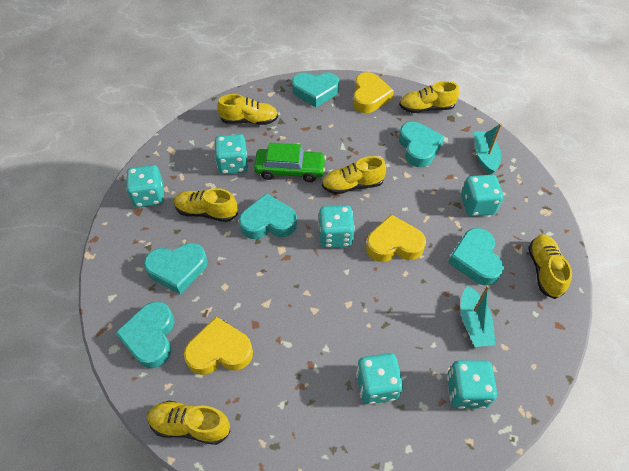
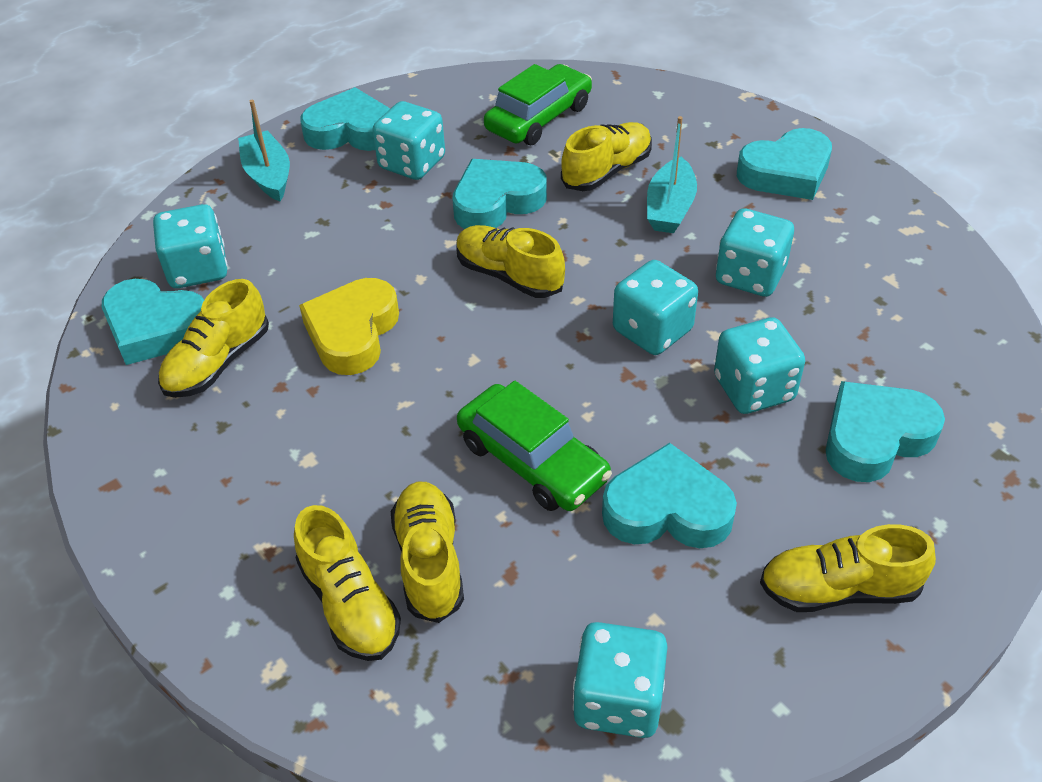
green car: 1 -> 2
yellow heart: 3 -> 1

